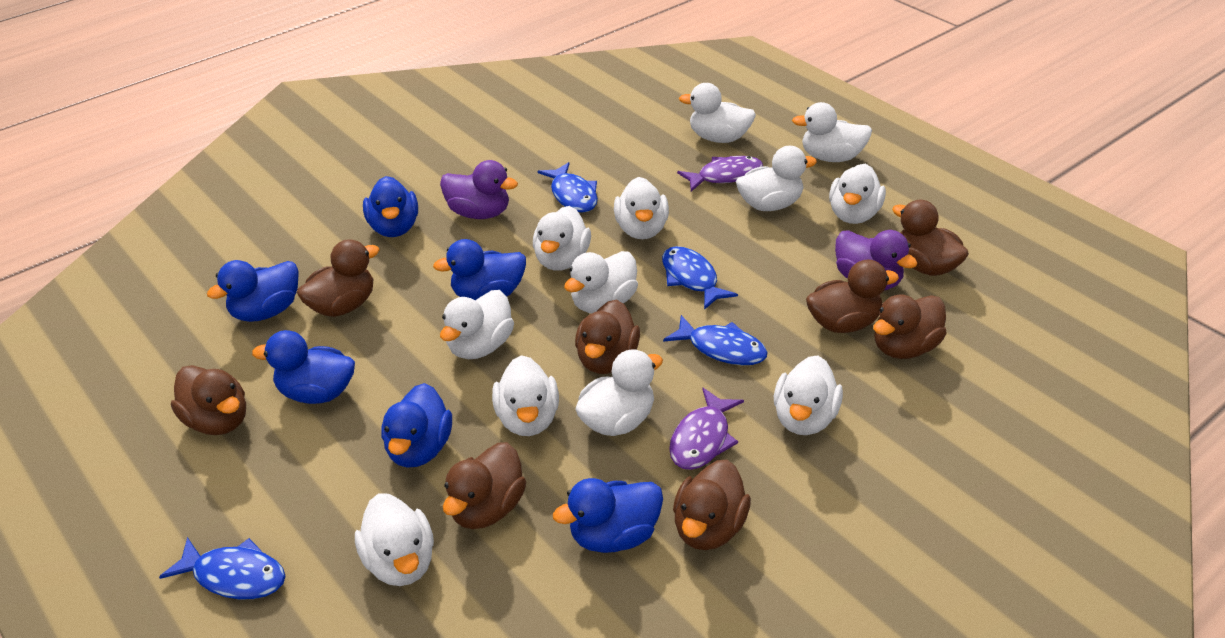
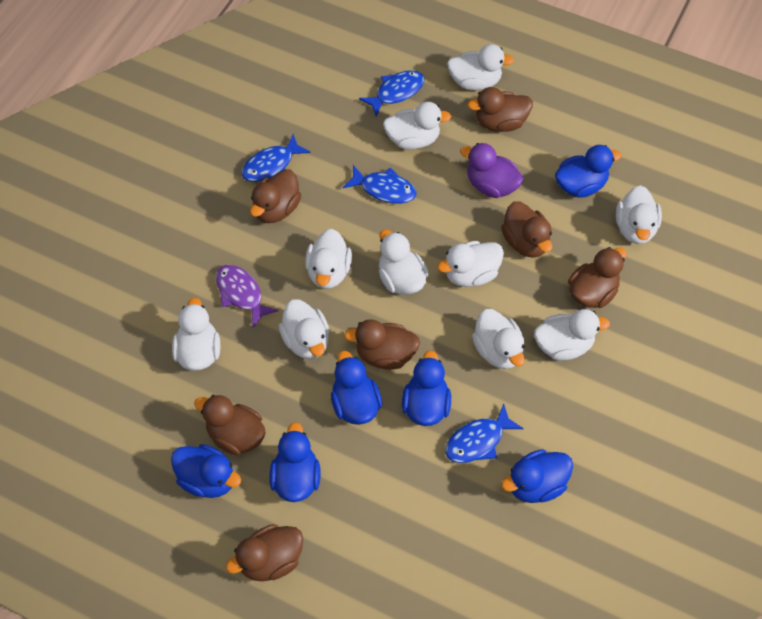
brown duck: 8 -> 7
purple duck: 2 -> 1
purple fish: 2 -> 1
white duck: 12 -> 10

